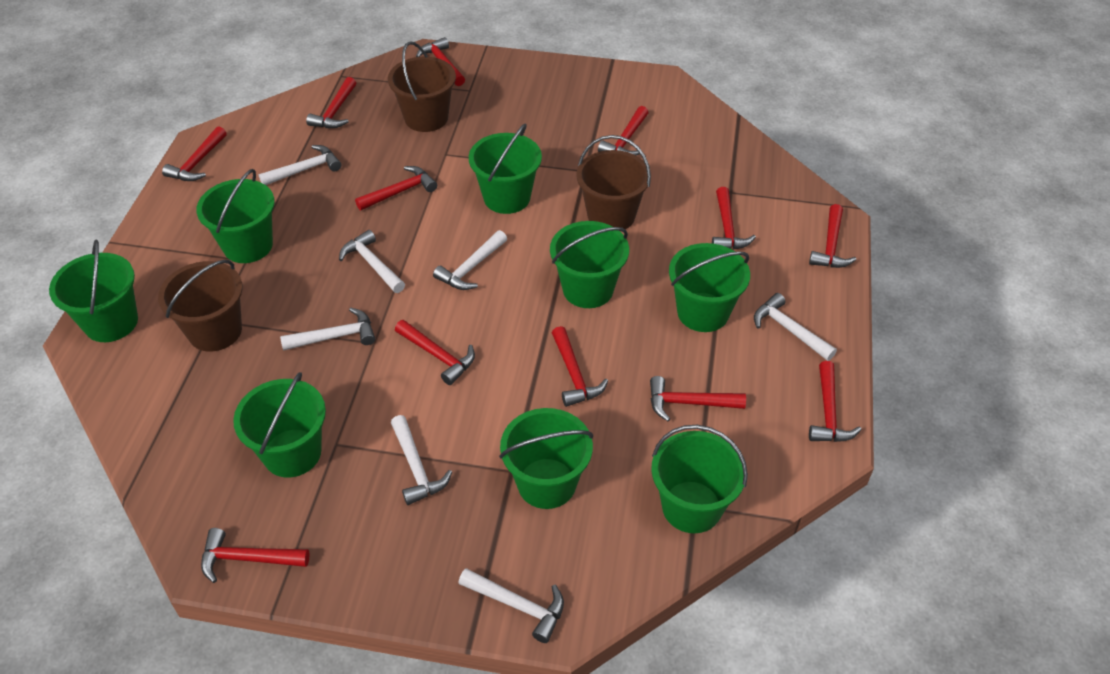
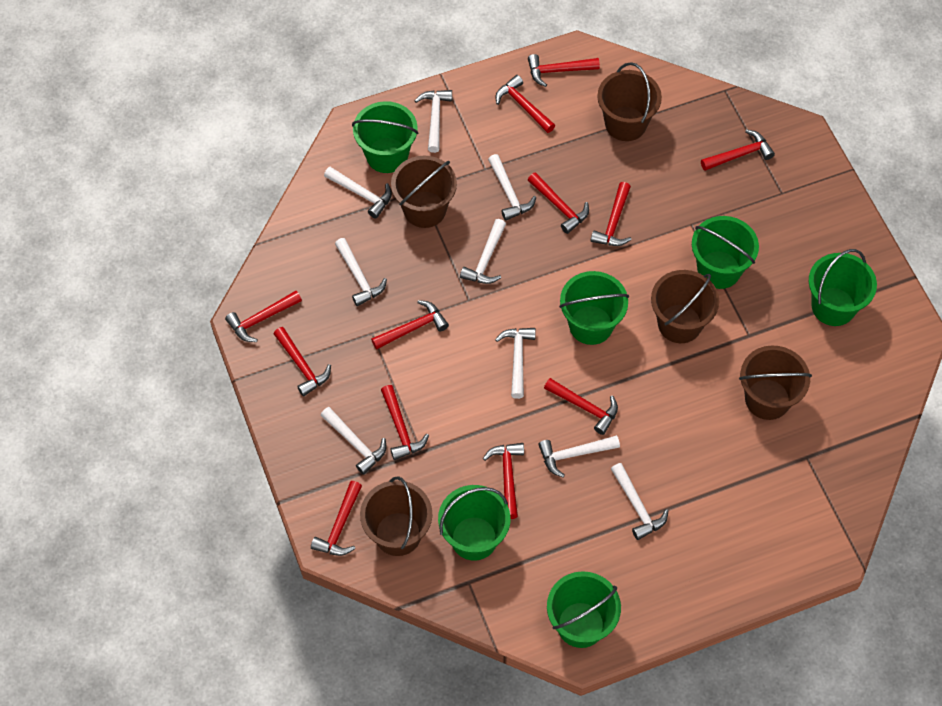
brown bucket: 3 -> 5
green bucket: 8 -> 6
white hammer: 7 -> 9

